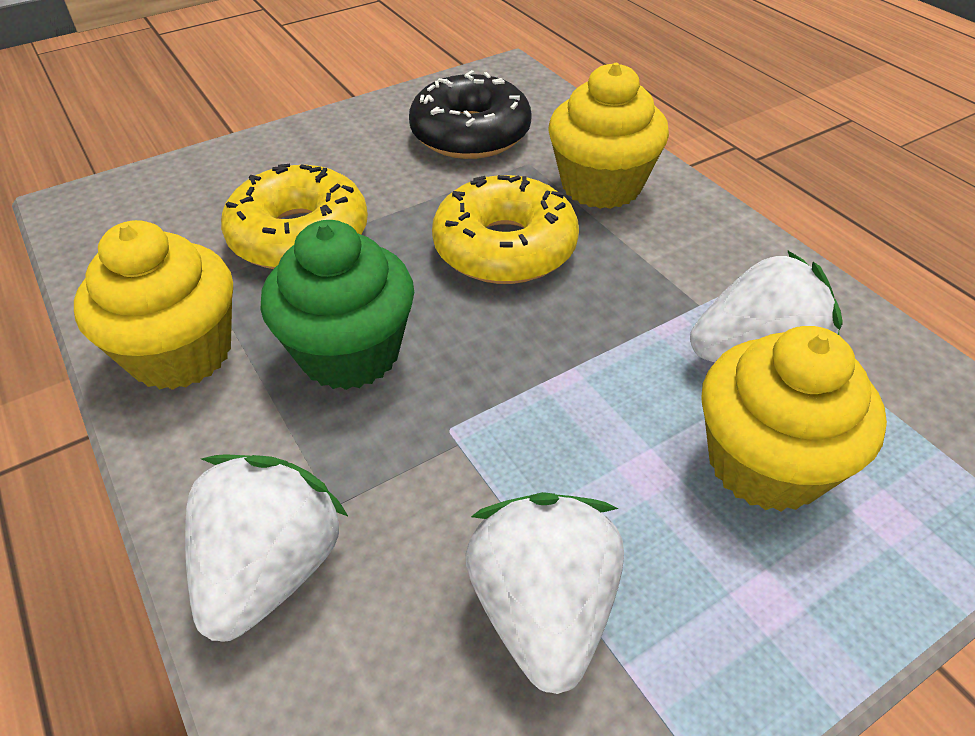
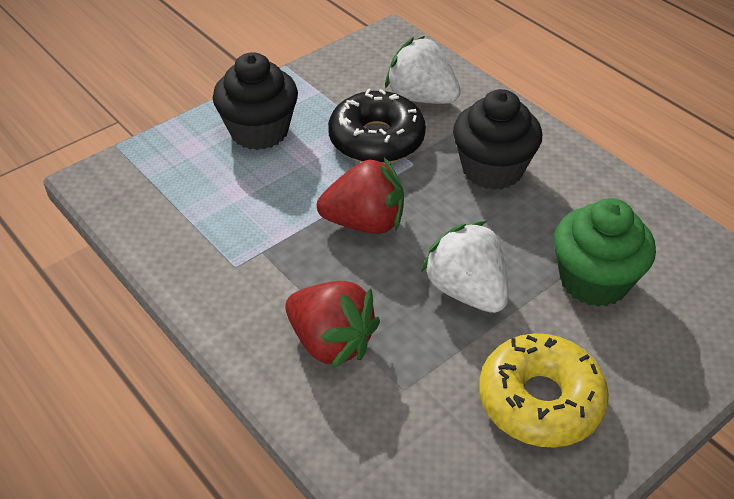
black cupcake: 0 -> 2
red strawberry: 0 -> 2
white strawberry: 3 -> 2
yellow cupcake: 3 -> 0
yellow donut: 2 -> 1

